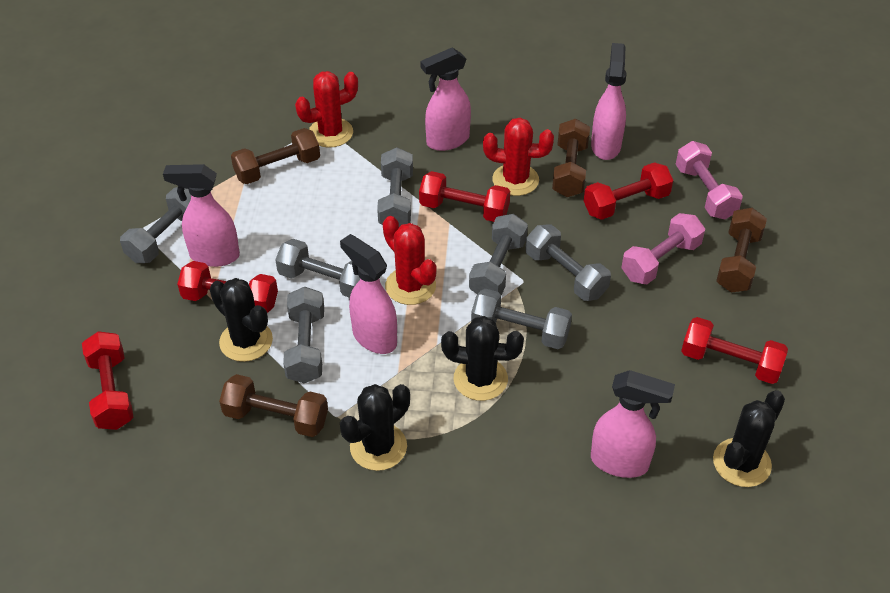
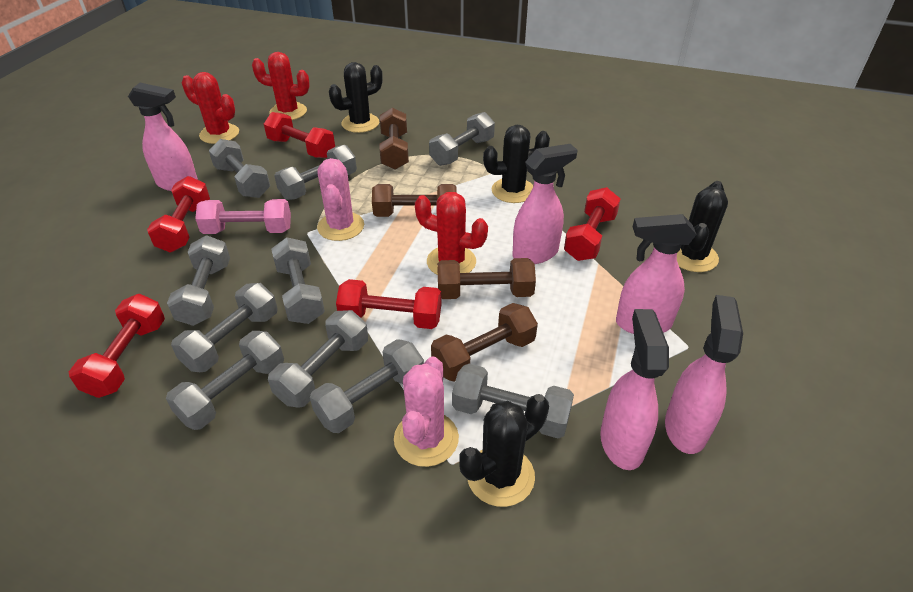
grey dumbbell: 7 -> 10
pink cactus: 0 -> 2
pink dumbbell: 2 -> 1

